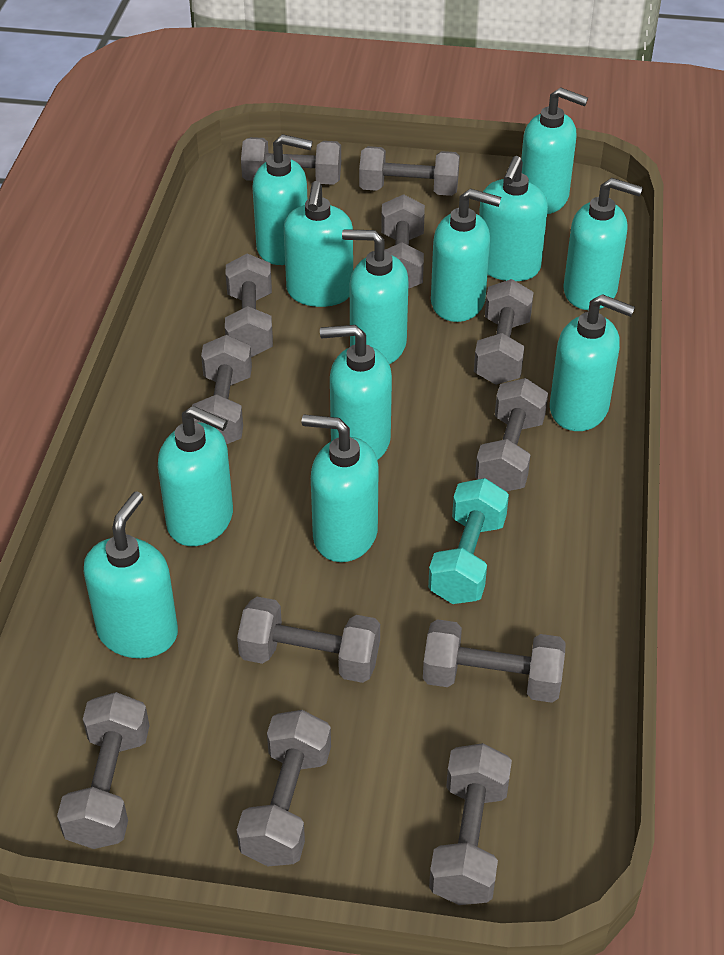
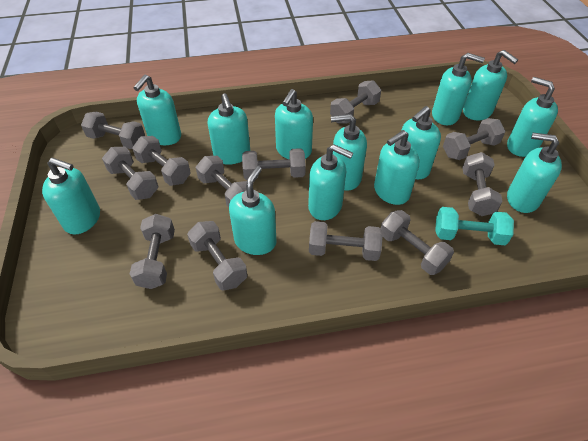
turquoise soap dispenser: 12 -> 13

